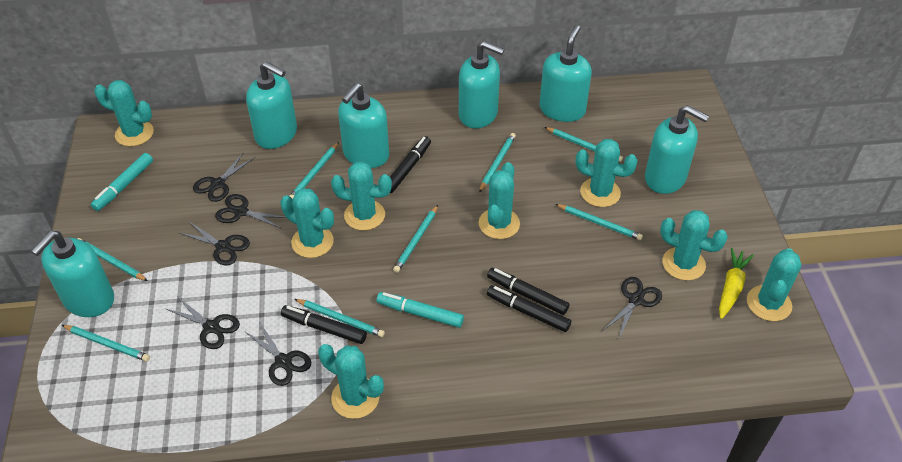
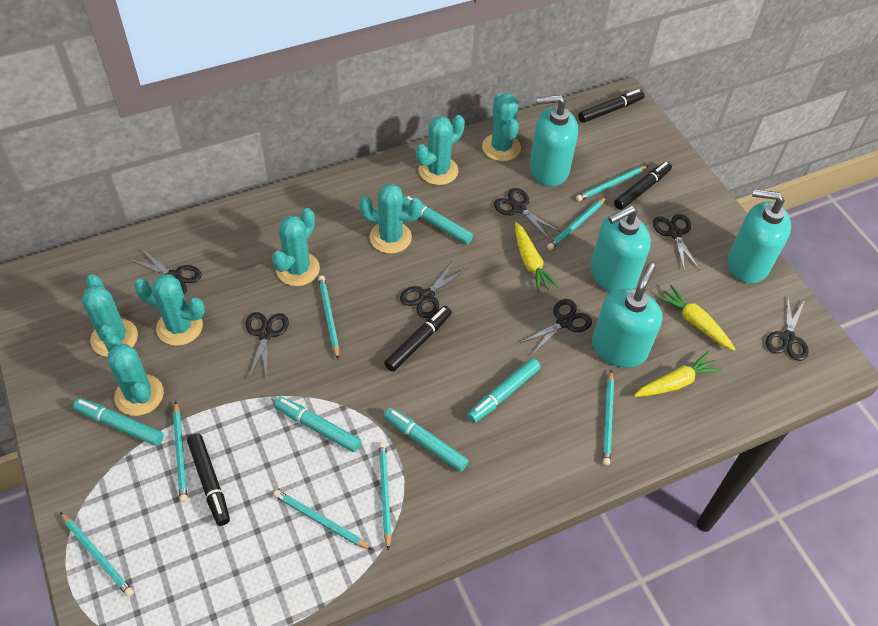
black scissors: 6 -> 7
turquoise cactus: 8 -> 7
turquoise marker: 2 -> 5
turquoise soap dispenser: 6 -> 4
yellow carrot: 1 -> 3

